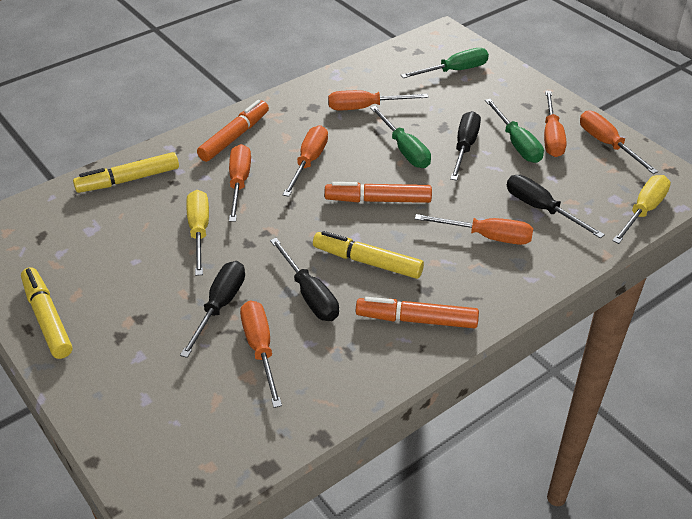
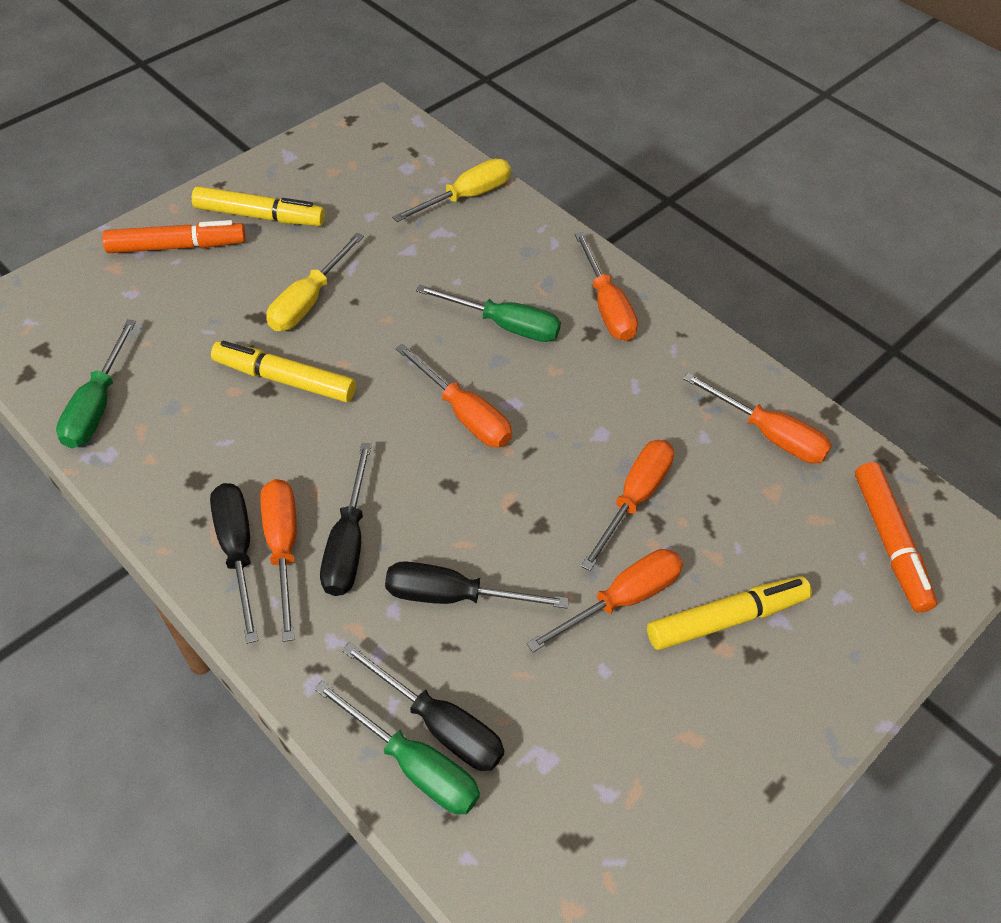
orange marker: 3 -> 2
orange screwdriver: 7 -> 6

